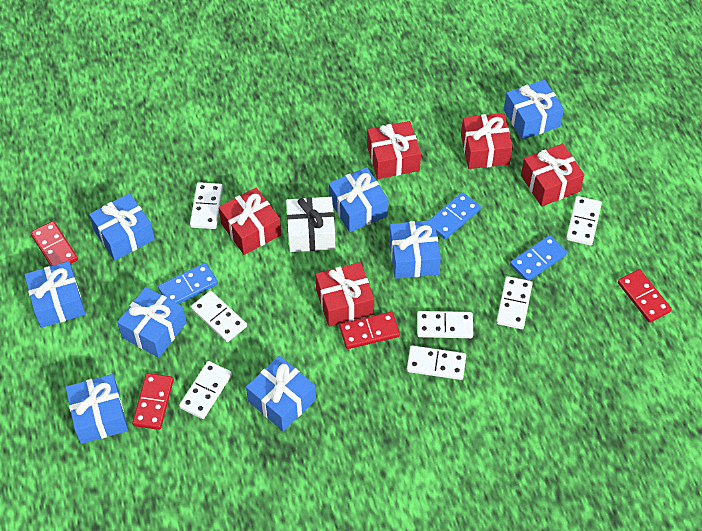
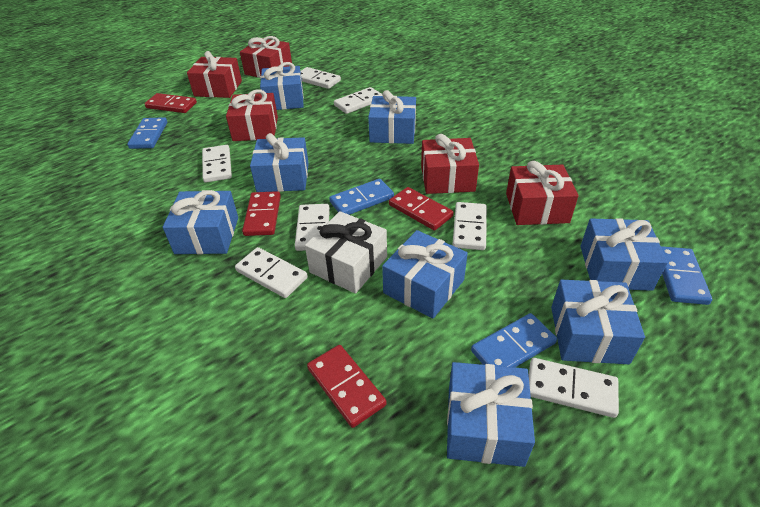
blue domino: 3 -> 4

